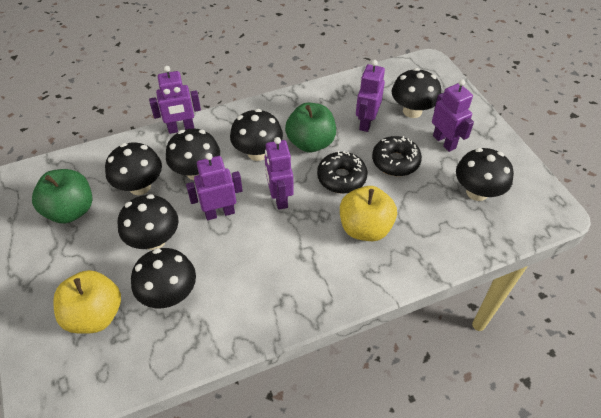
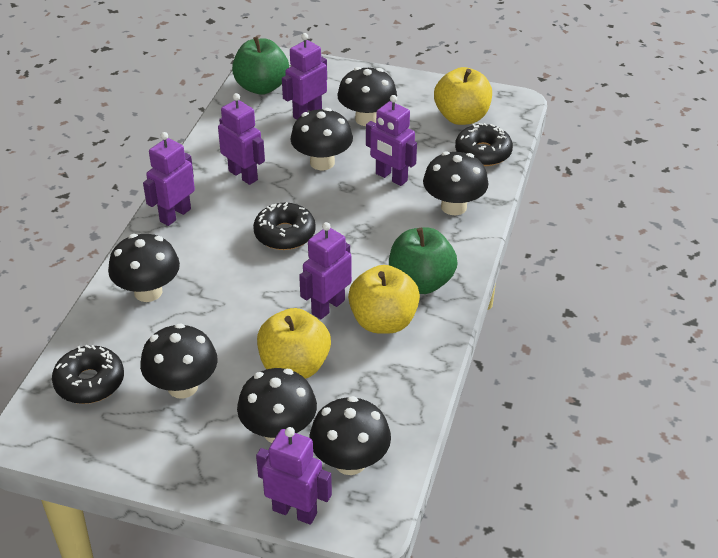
black donut: 2 -> 3
purple robot: 5 -> 6
yellow apple: 2 -> 3

